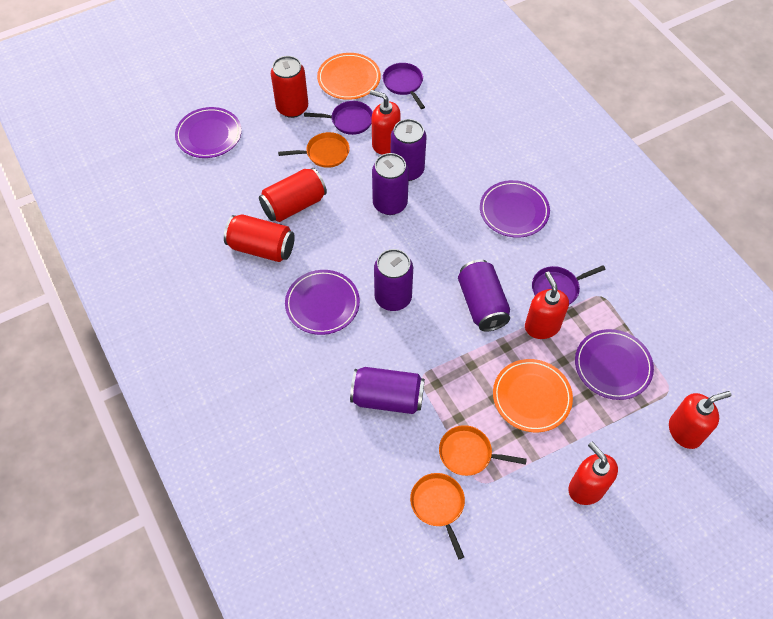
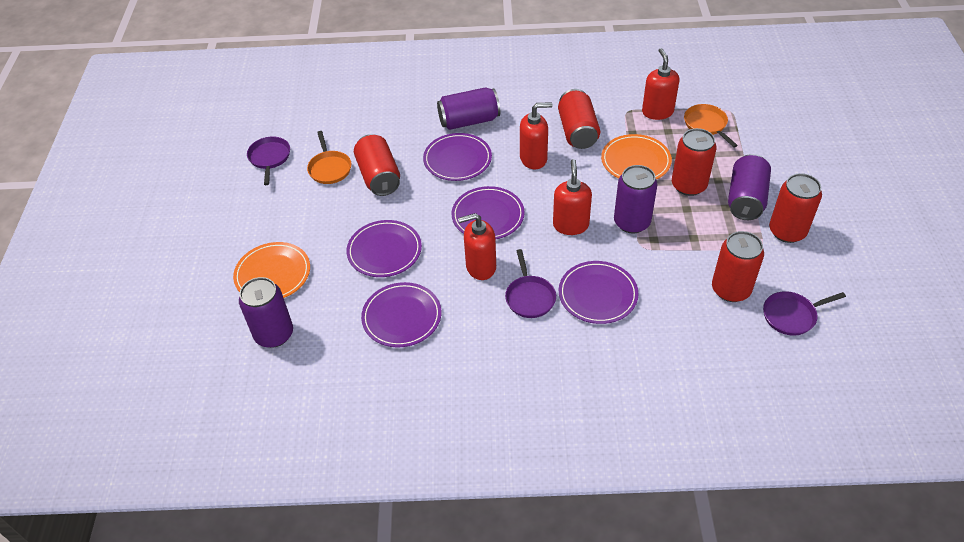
orange pan: 3 -> 2
purple can: 5 -> 4
purple plate: 4 -> 5
red can: 3 -> 5

